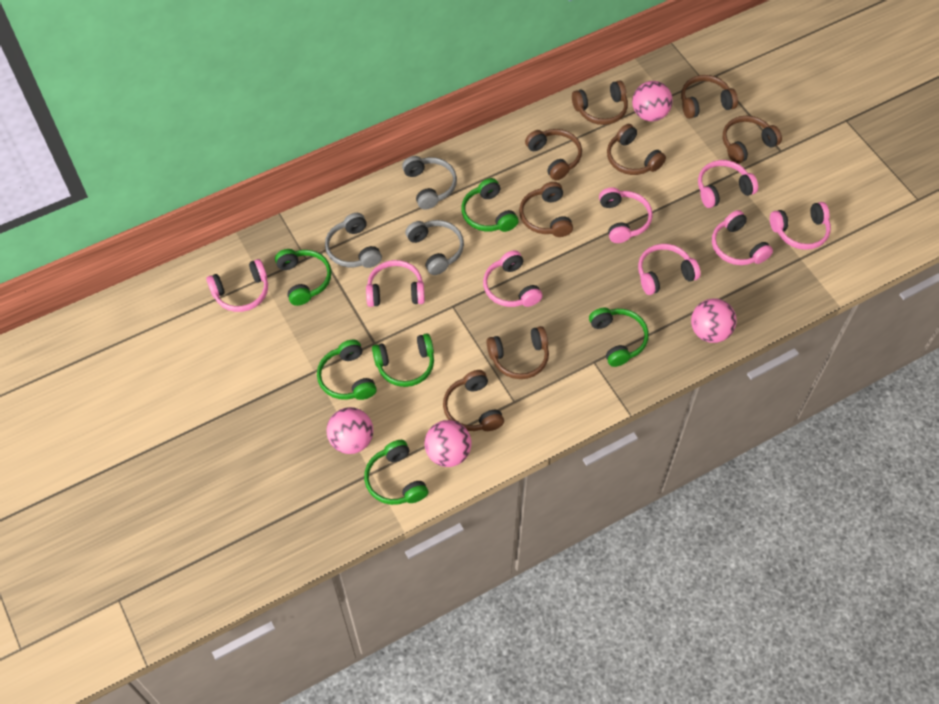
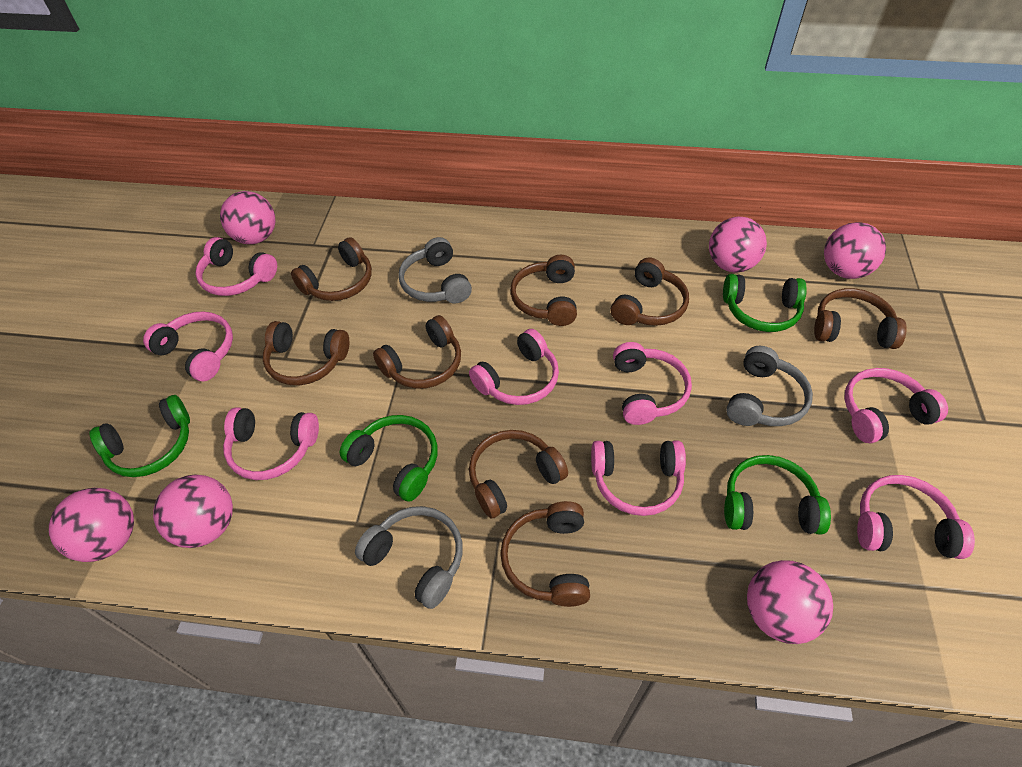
green headphones: 6 -> 4
pink ball: 4 -> 6

